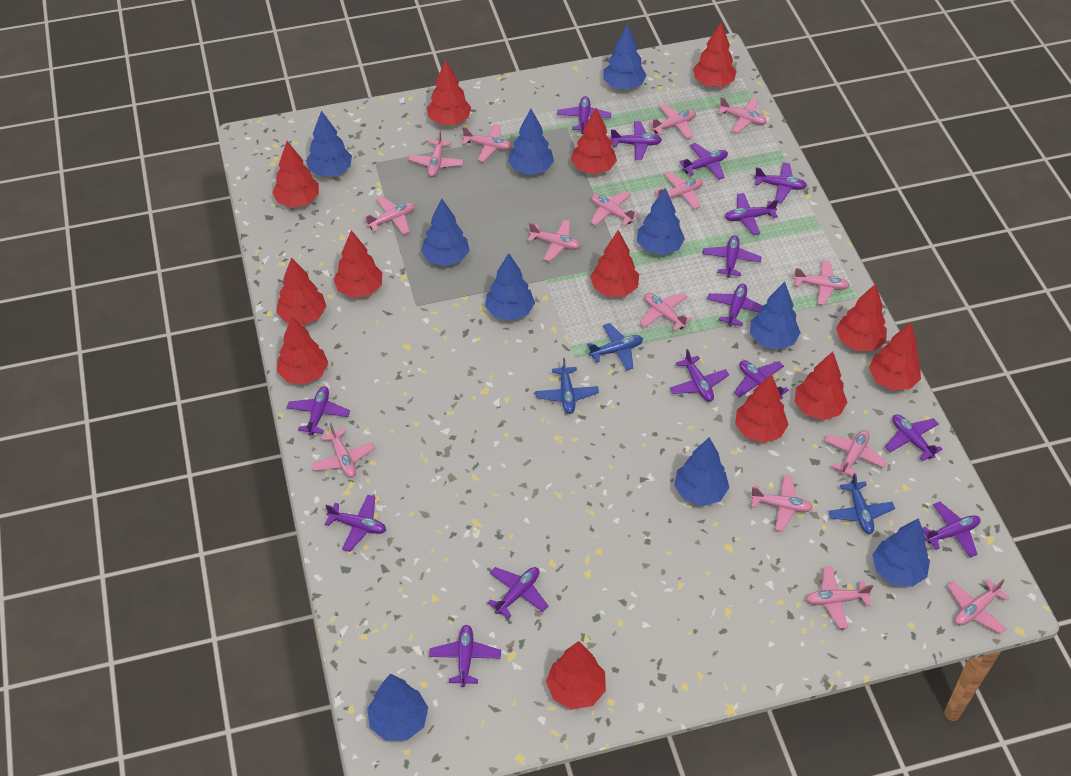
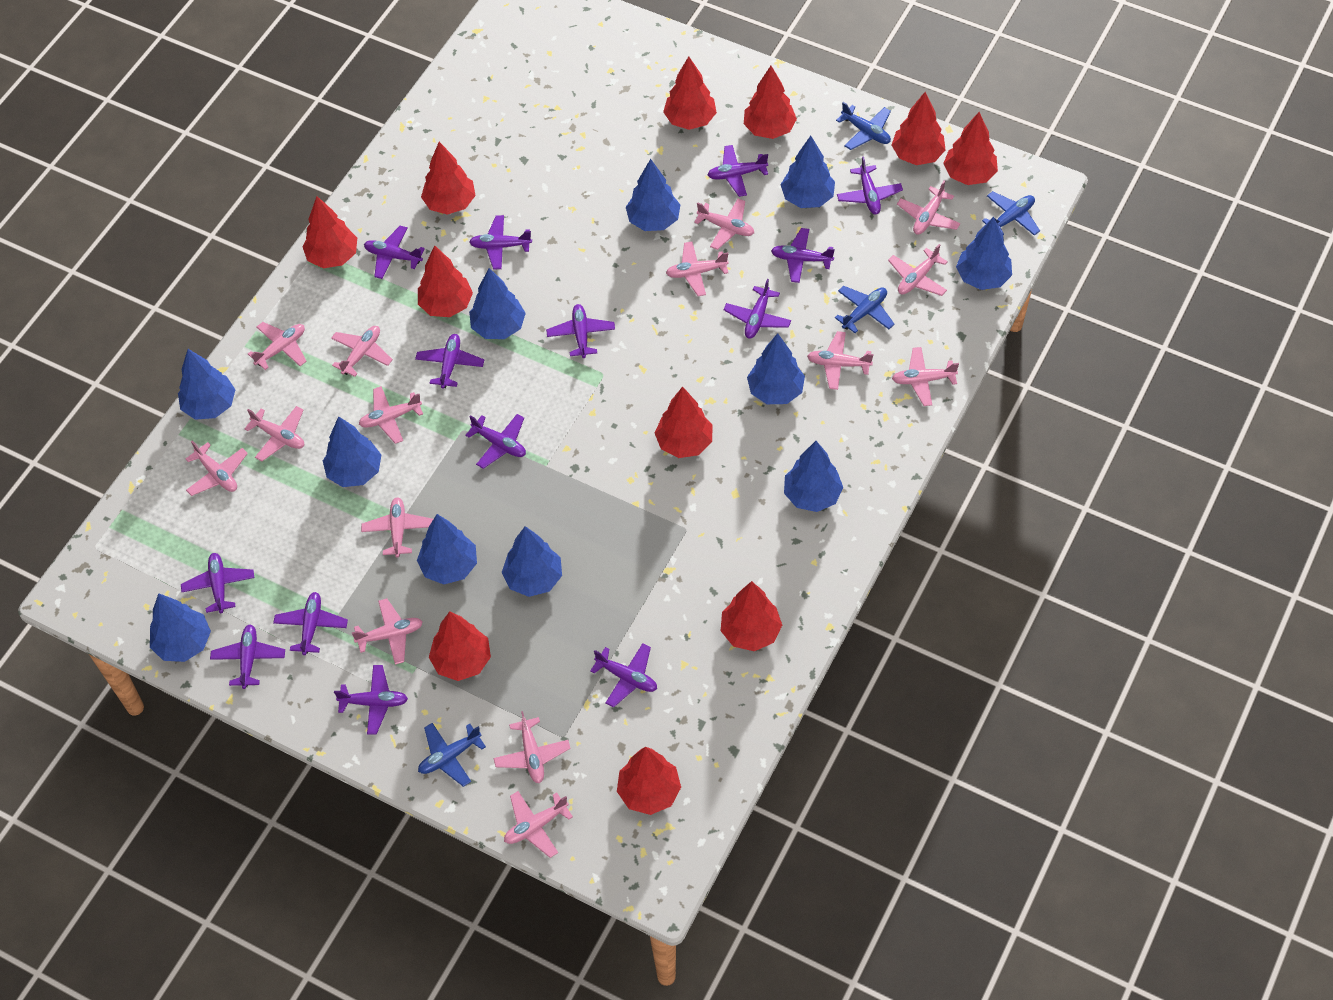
blue plane: 3 -> 4
blue tree: 10 -> 11
purple plane: 15 -> 14
red tree: 13 -> 11

